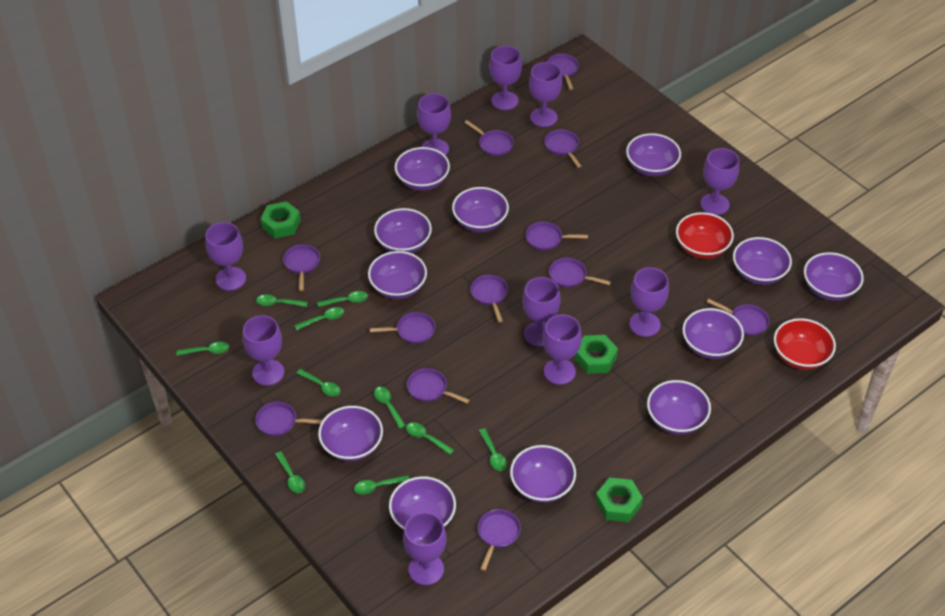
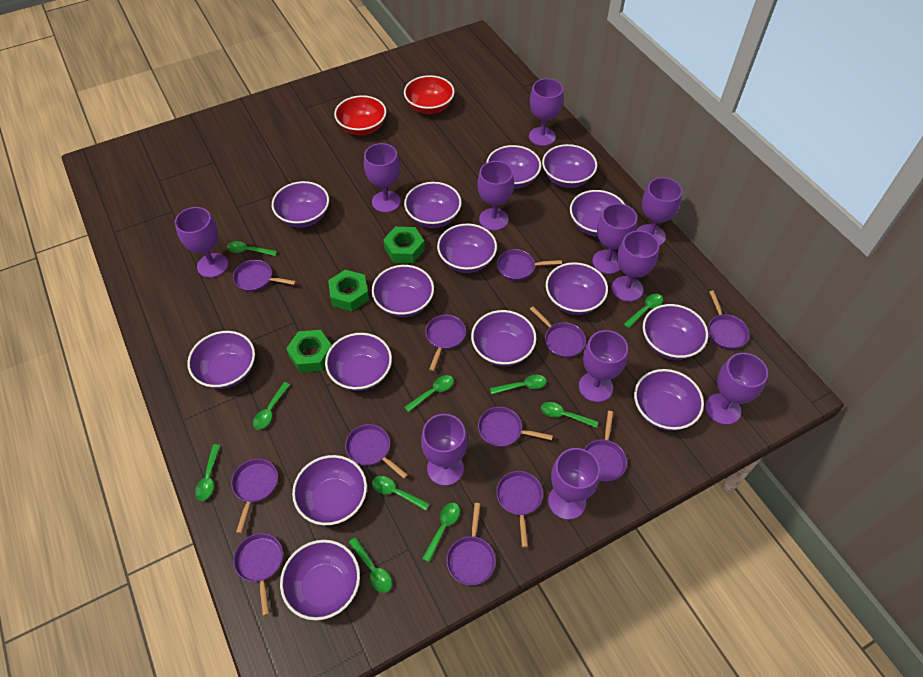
purple bowl: 12 -> 15
purple goblet: 10 -> 11

